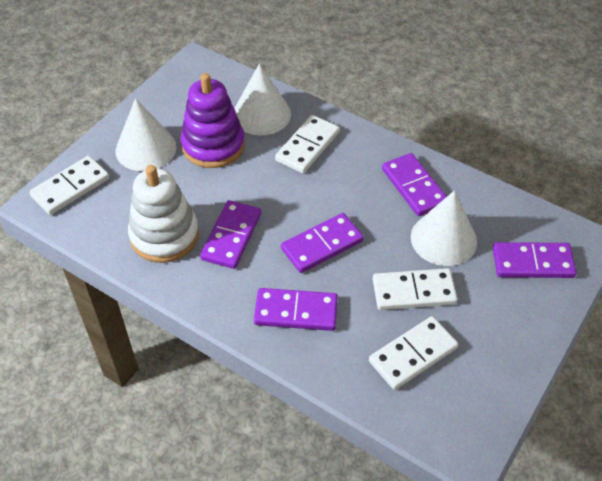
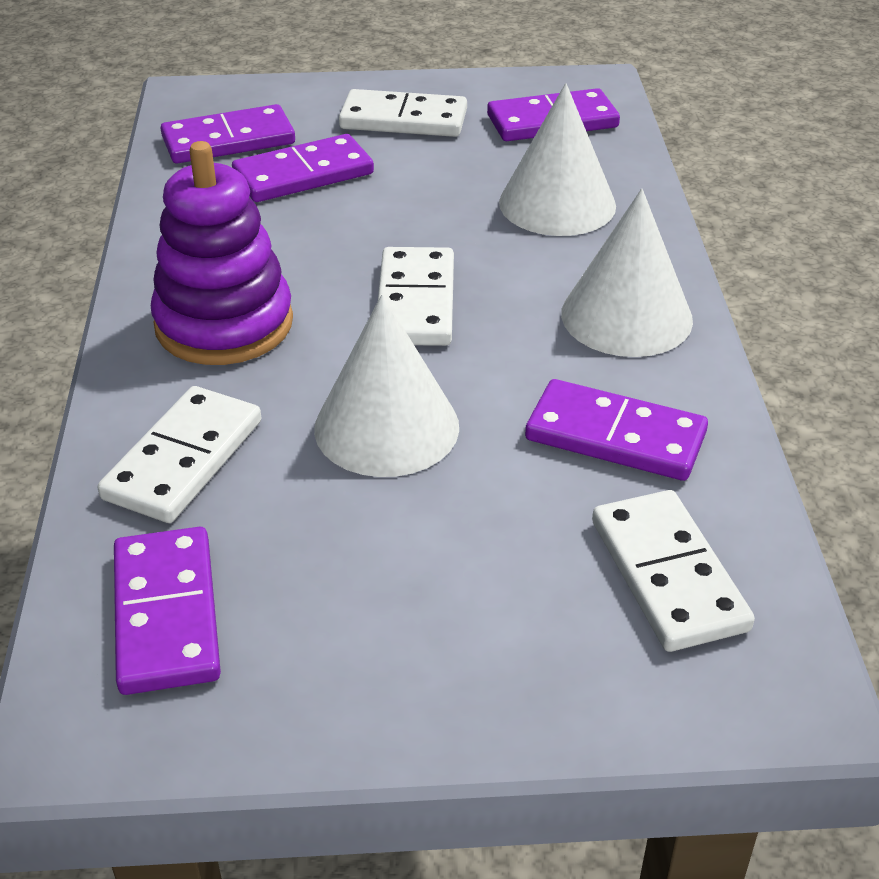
white stacking toy: 1 -> 0

